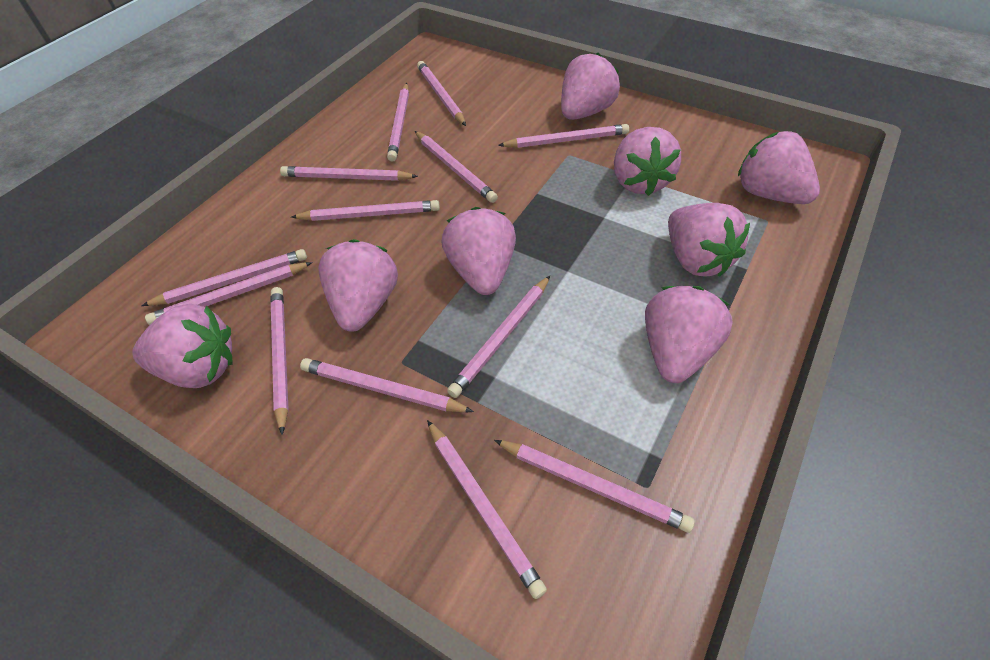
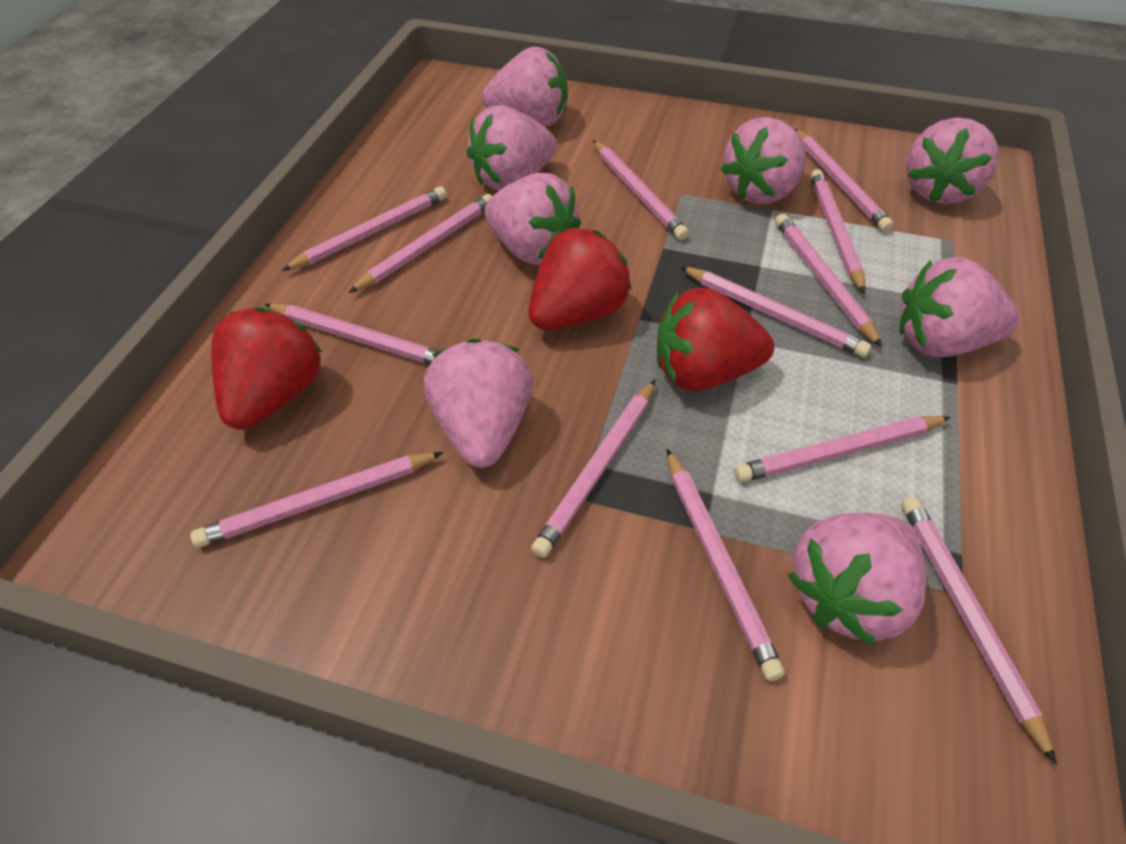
red strawberry: 0 -> 3

